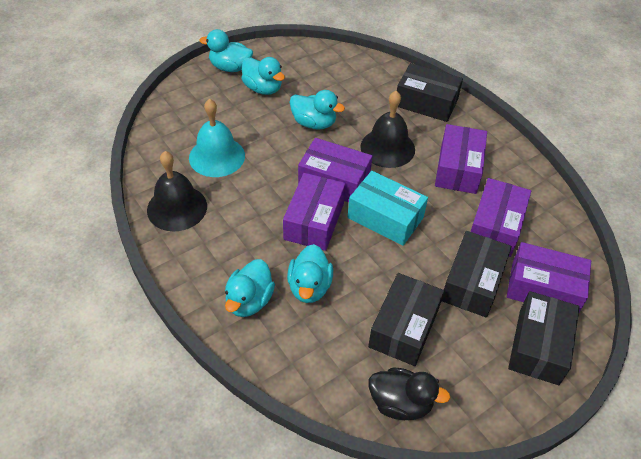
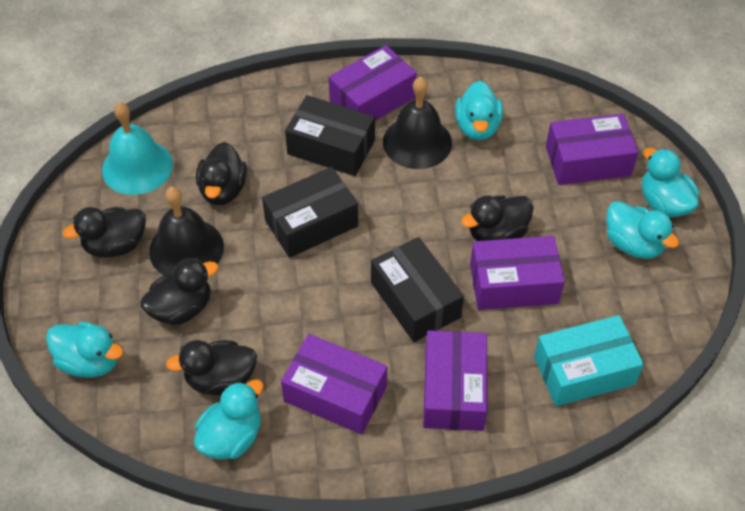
black box: 4 -> 3
black duck: 1 -> 5

